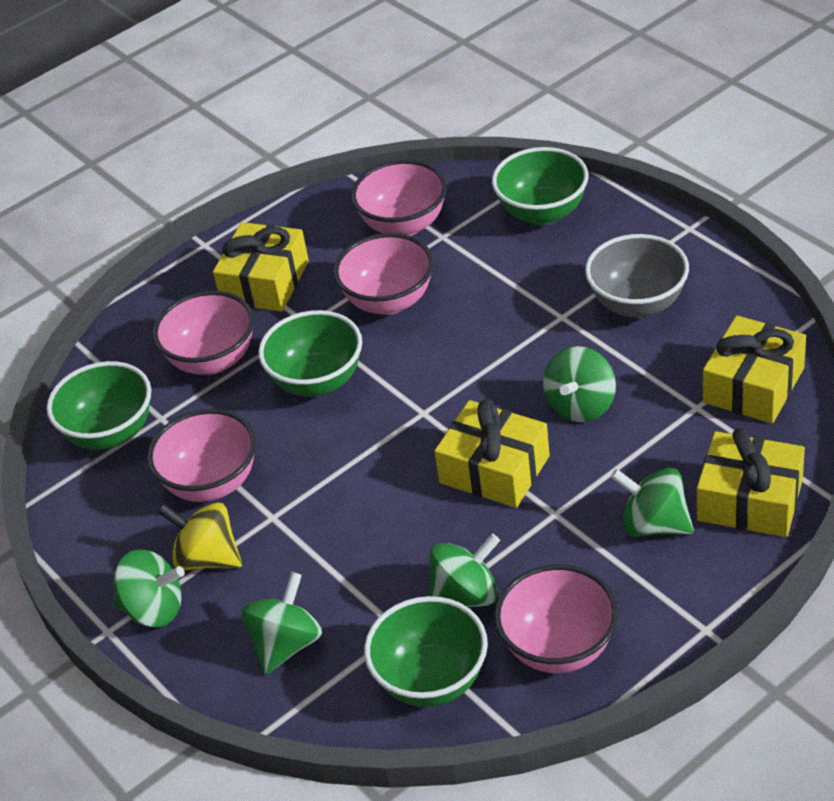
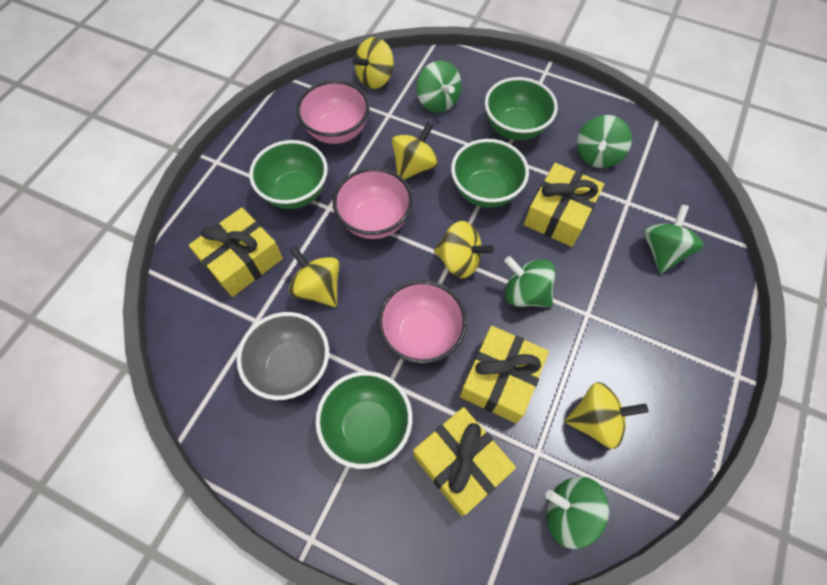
pink bowl: 5 -> 3
yellow spinning top: 1 -> 5

